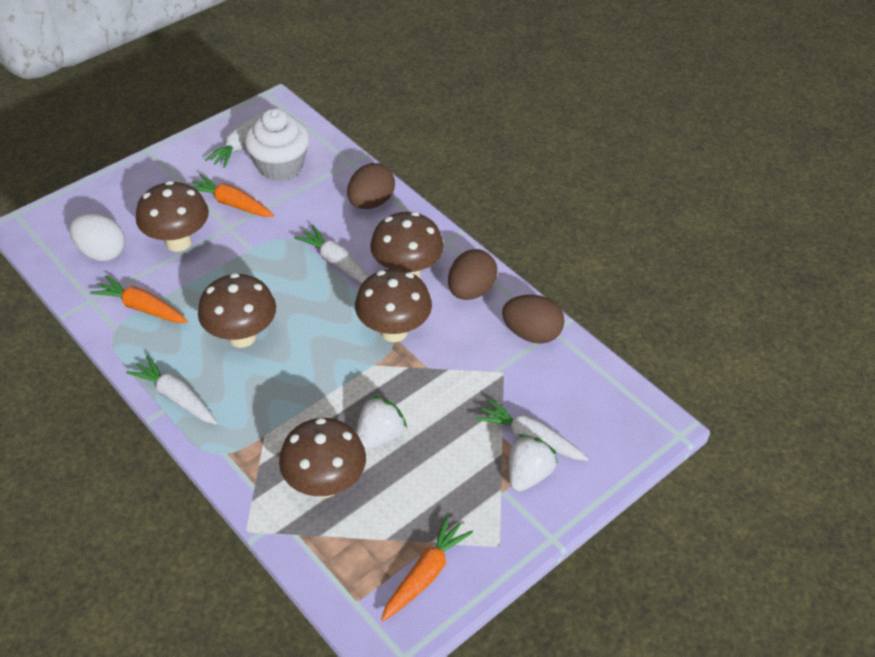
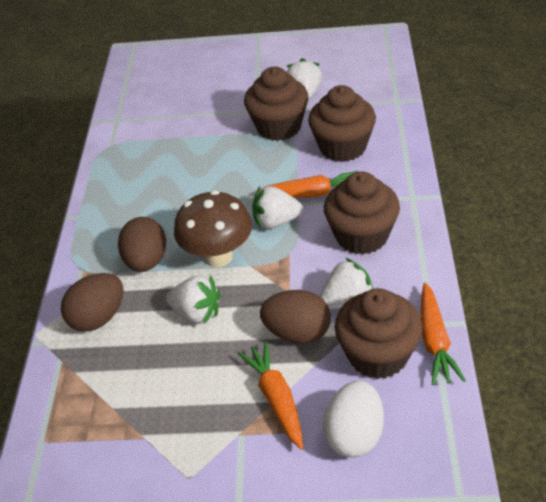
brown cupcake: 0 -> 4
brown mushroom: 5 -> 1
white carrot: 4 -> 0
white cupcake: 1 -> 0
white strawberry: 2 -> 4

